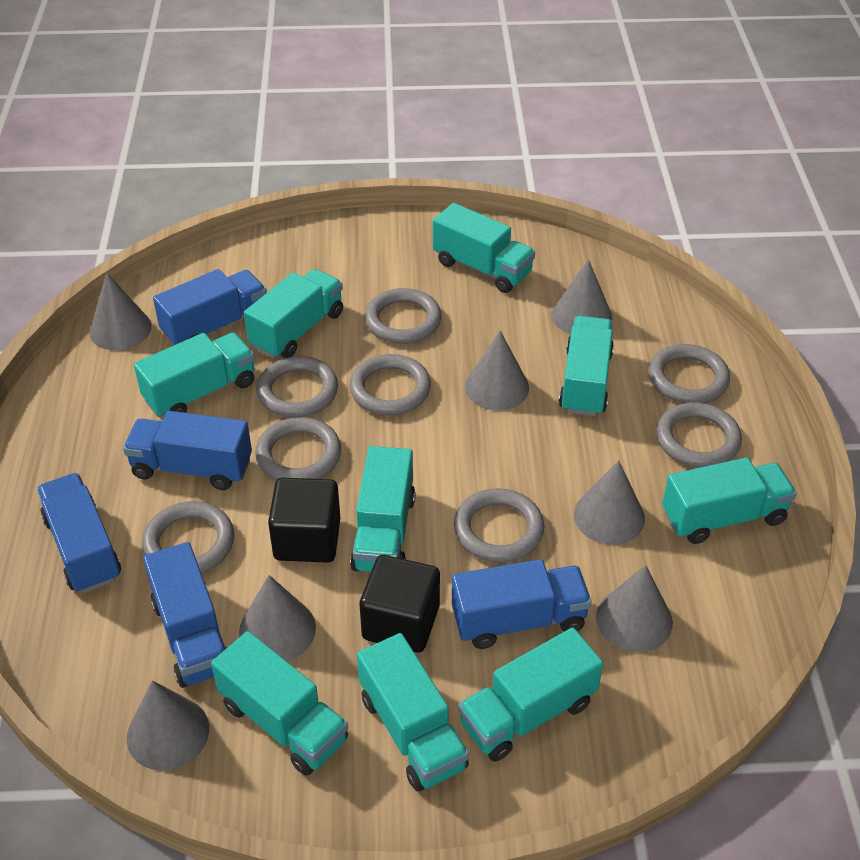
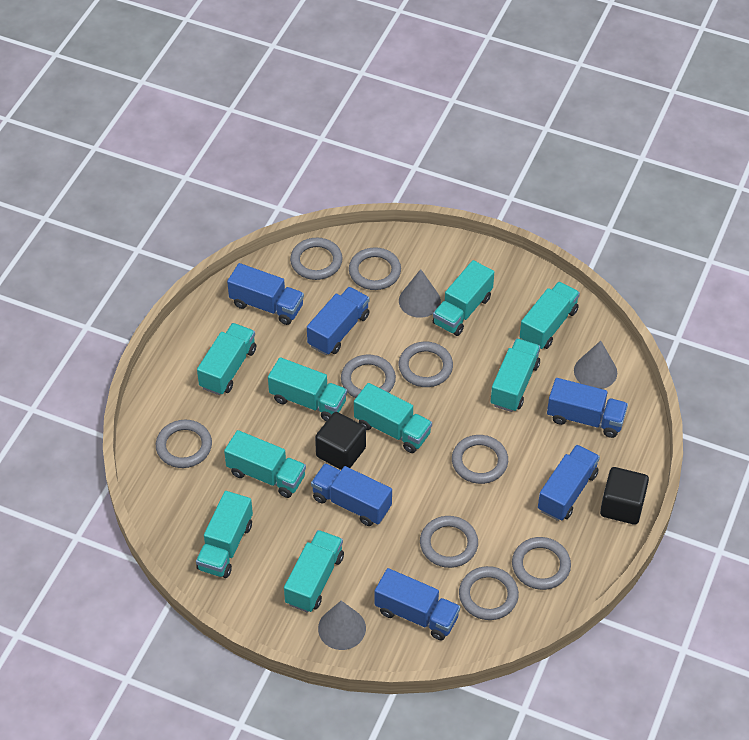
blue truck: 5 -> 6
grey cone: 7 -> 3
grey ring: 8 -> 9

